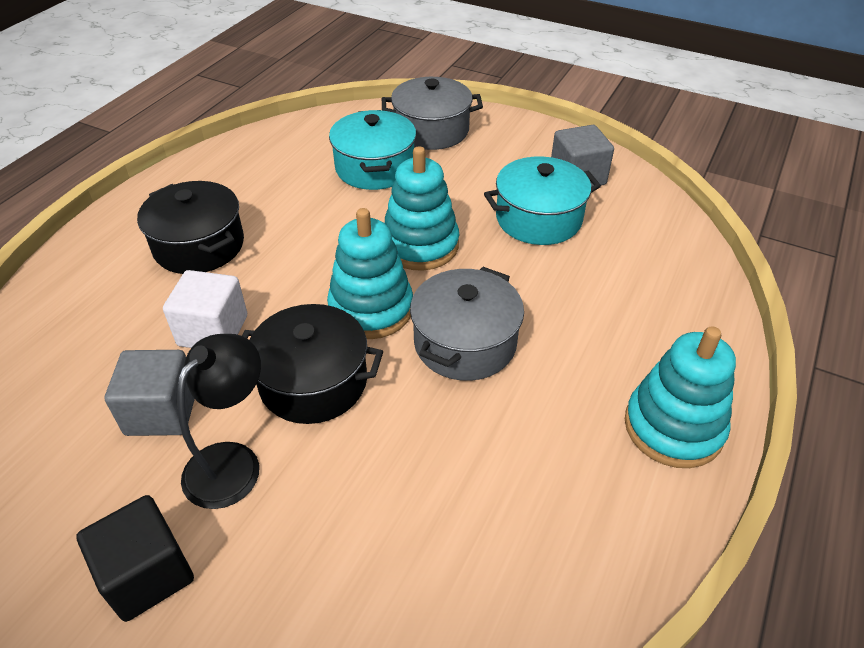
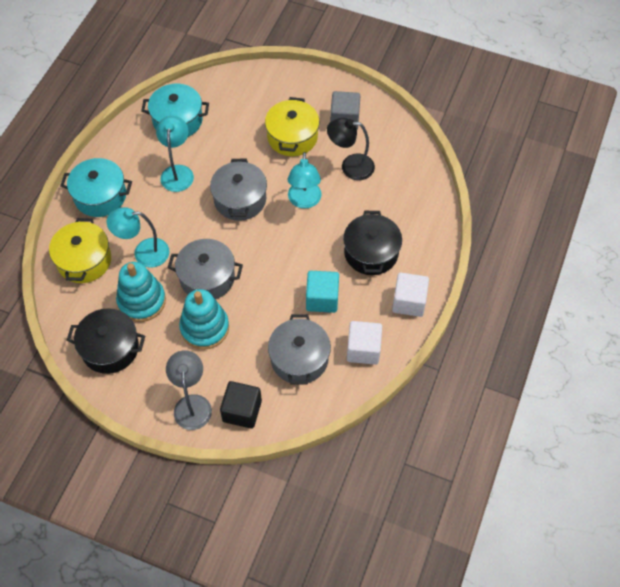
grey cube: 2 -> 1
grey lamp: 0 -> 1
grey pot: 2 -> 3
turquoise cube: 0 -> 1
turquoise lamp: 0 -> 3
turquoise stacking toy: 3 -> 2
white cube: 1 -> 2
yellow pot: 0 -> 2

